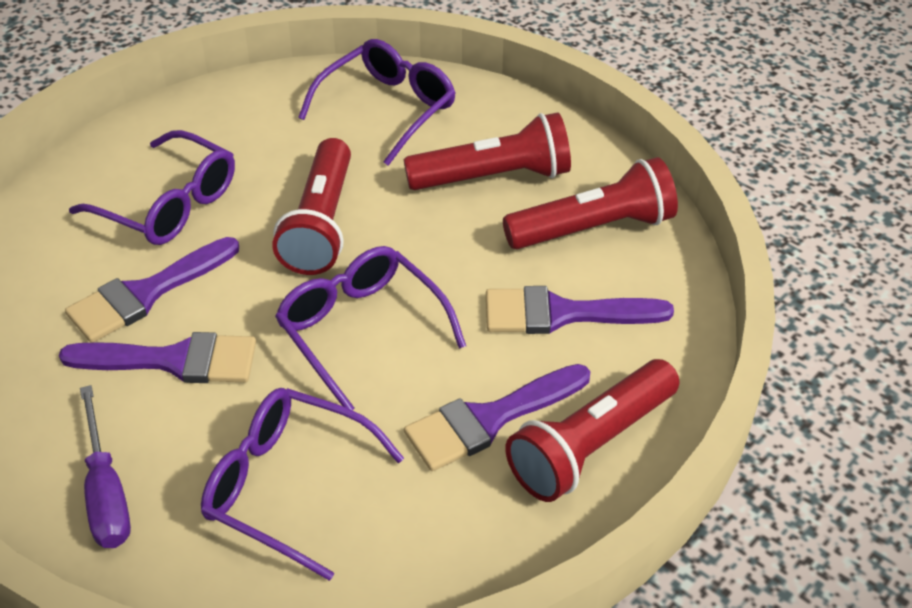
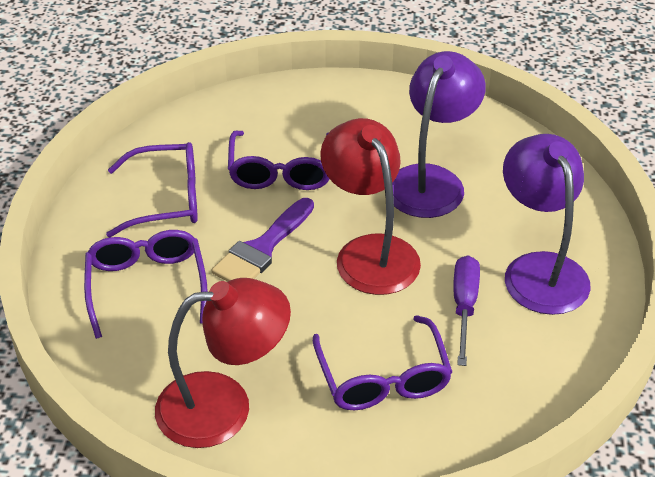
purple brush: 4 -> 1
purple lamp: 0 -> 2
red flashlight: 4 -> 0
red lamp: 0 -> 2

